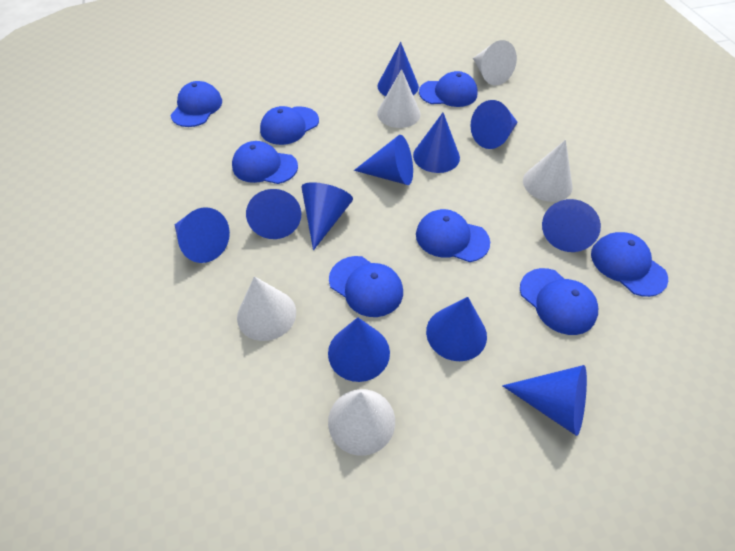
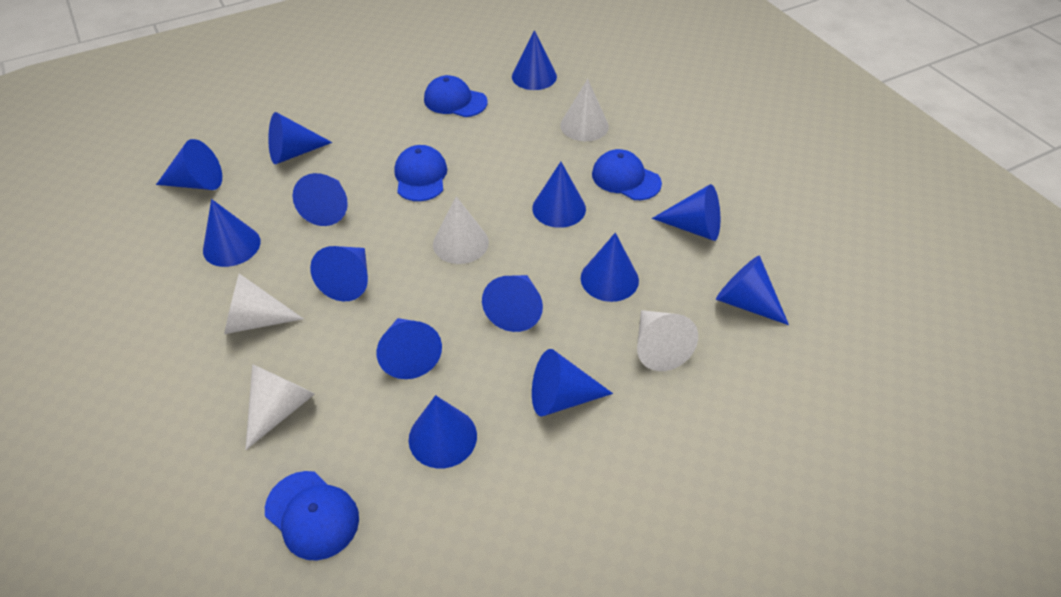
blue cap: 8 -> 4
blue cone: 11 -> 14

